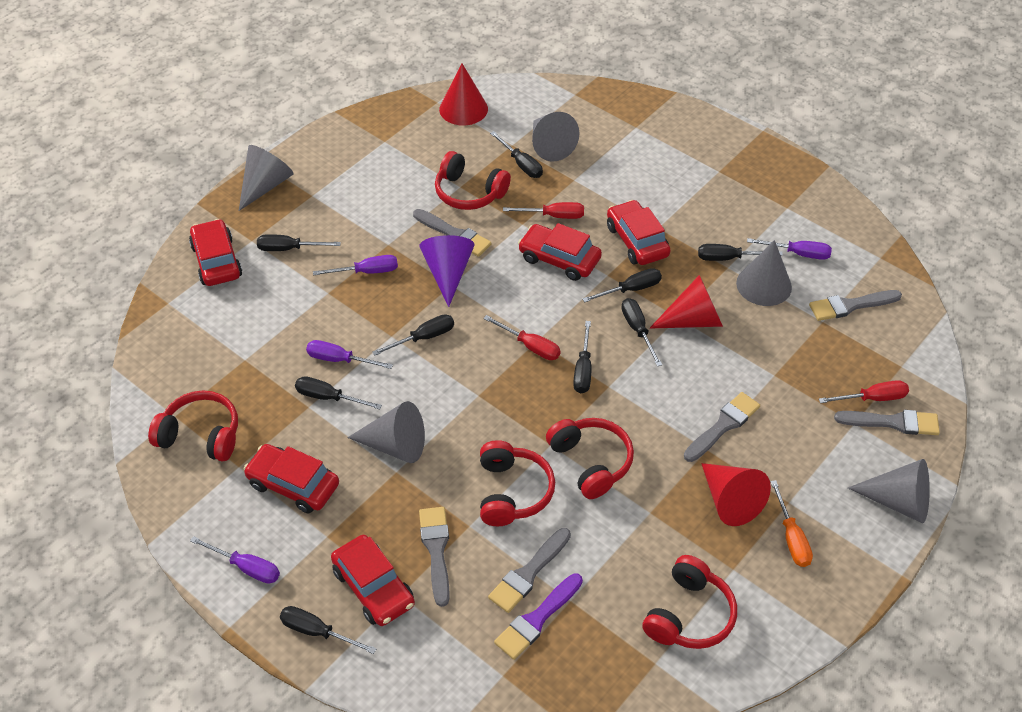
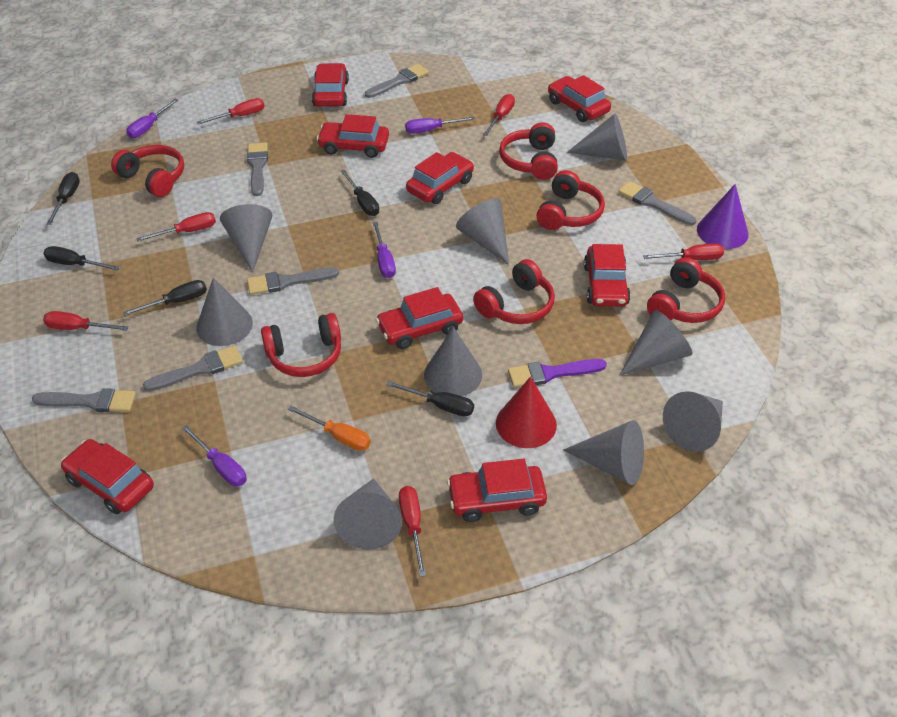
black screwdriver: 9 -> 5
grey cone: 5 -> 9
red car: 5 -> 8
red cone: 3 -> 1
red headphones: 5 -> 6
red screwdriver: 3 -> 6

